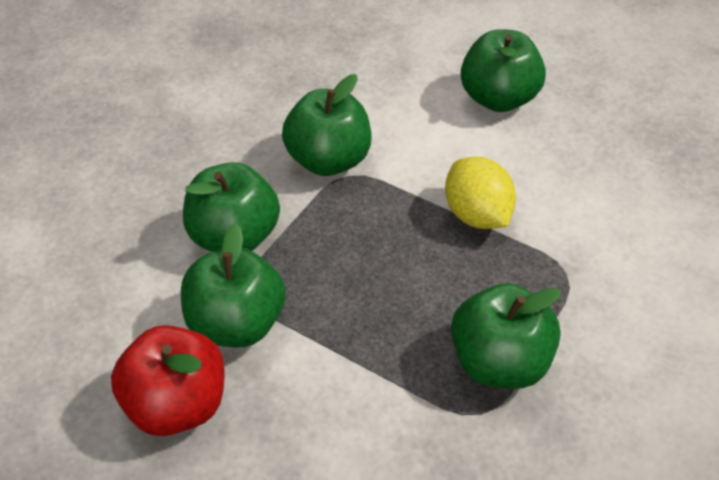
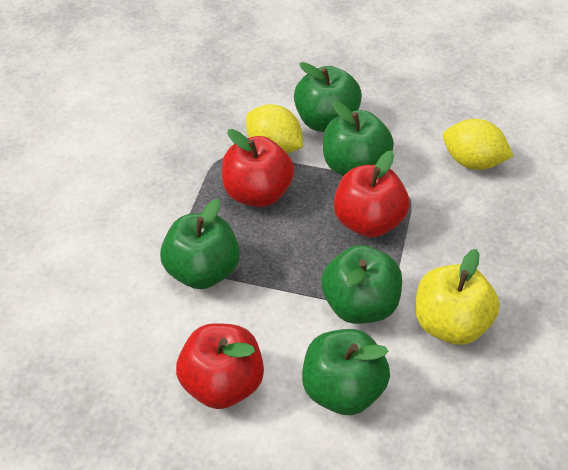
red apple: 1 -> 3
yellow apple: 0 -> 1
yellow lemon: 1 -> 2

